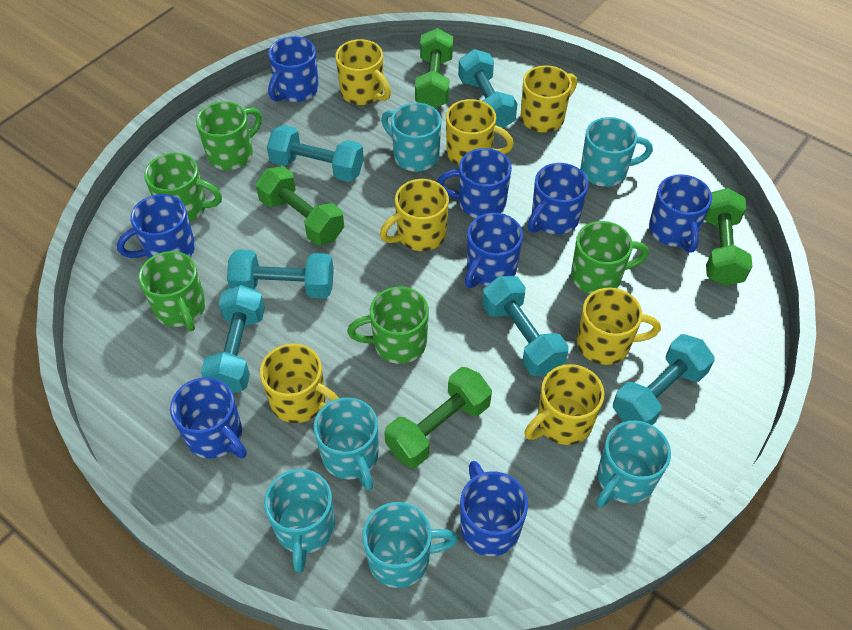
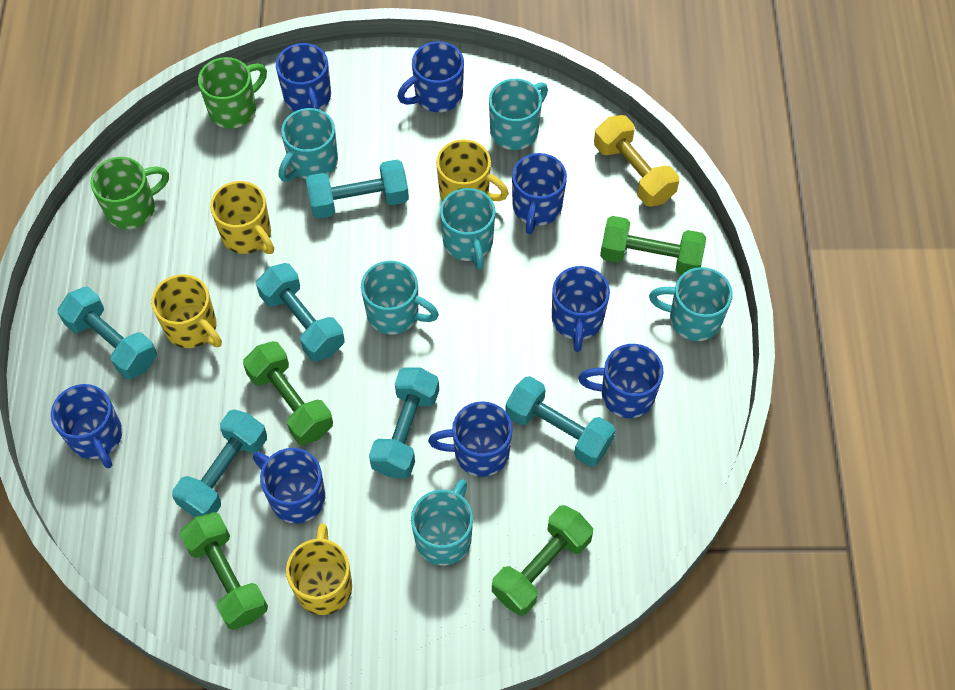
green mug: 5 -> 2
yellow dumbbell: 0 -> 1
yellow mug: 7 -> 4

